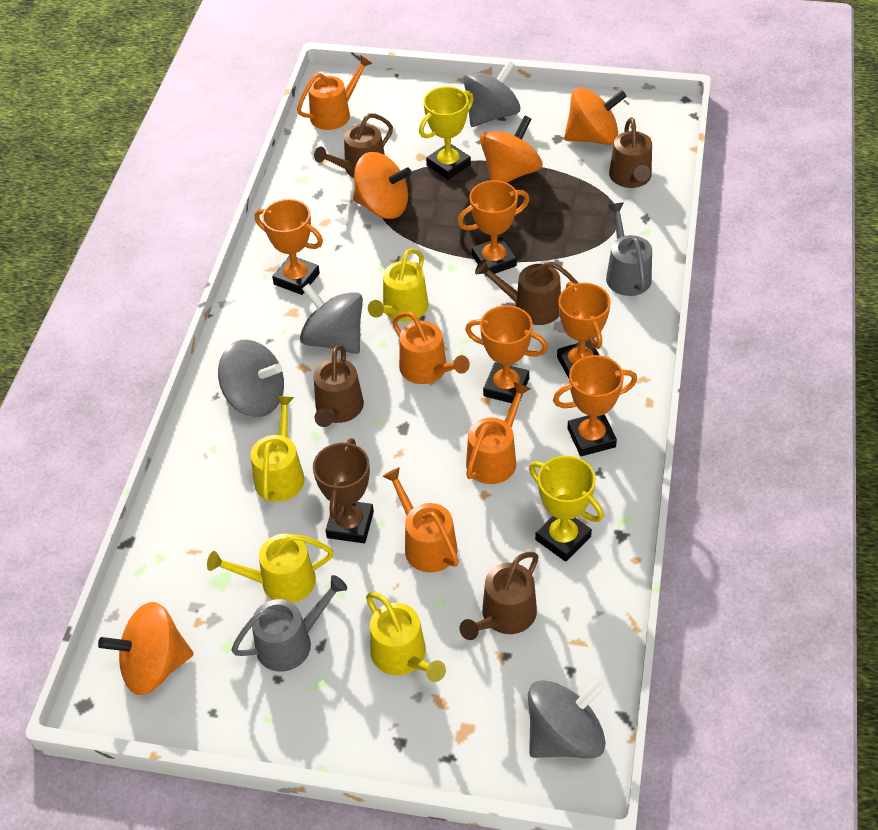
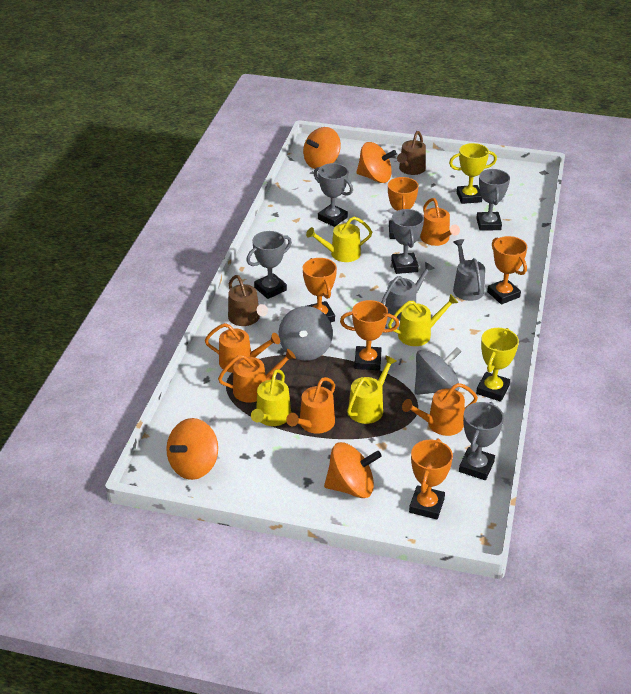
brown trophy: 1 -> 0
brown watering can: 5 -> 2
grey spinning top: 4 -> 2
grey trophy: 0 -> 5
orange watering can: 4 -> 5

